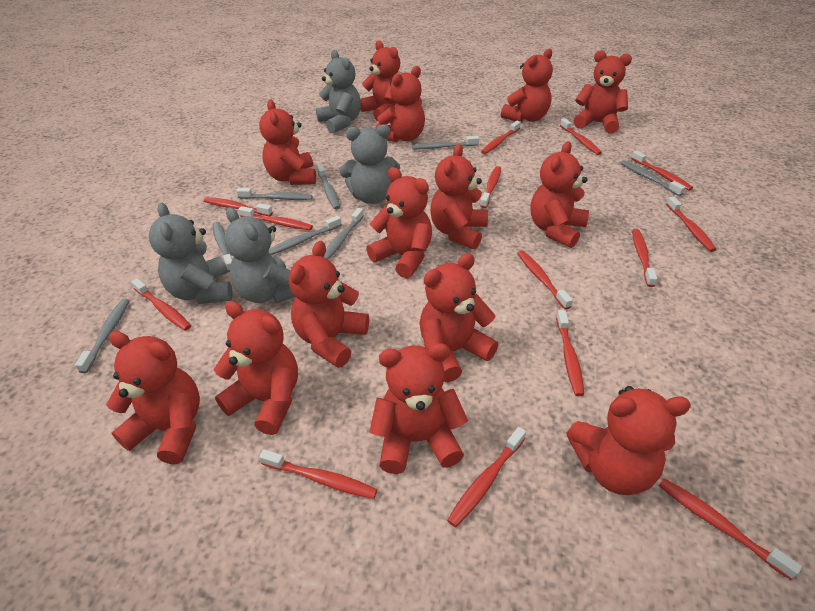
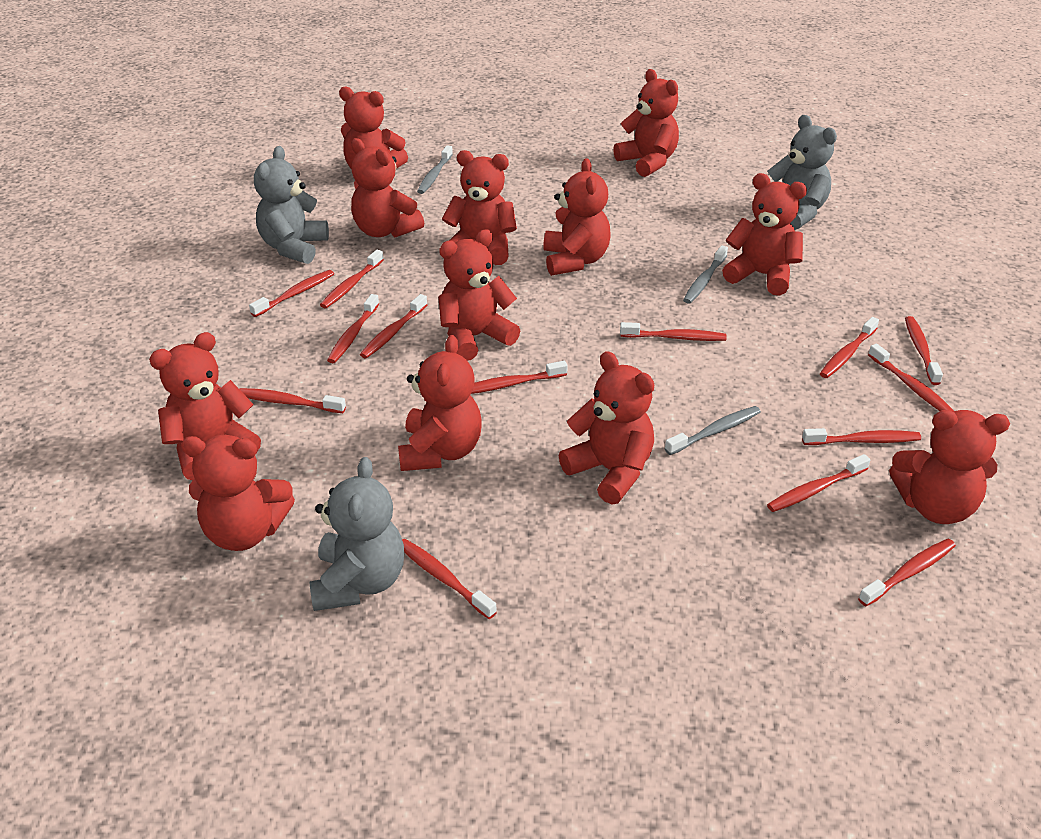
grey teddy bear: 4 -> 3
grey toothbrush: 8 -> 3
red teddy bear: 14 -> 12

